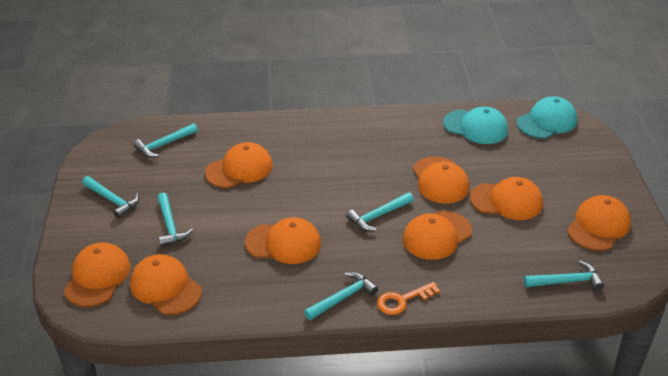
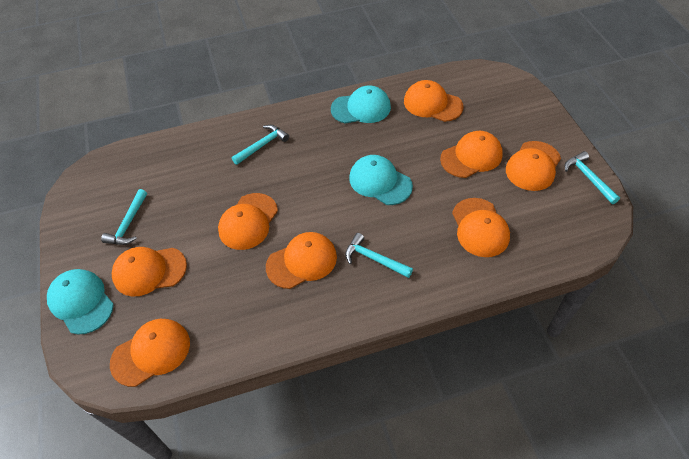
orange key: 1 -> 0
turquoise cap: 2 -> 3
turquoise hammer: 6 -> 4

